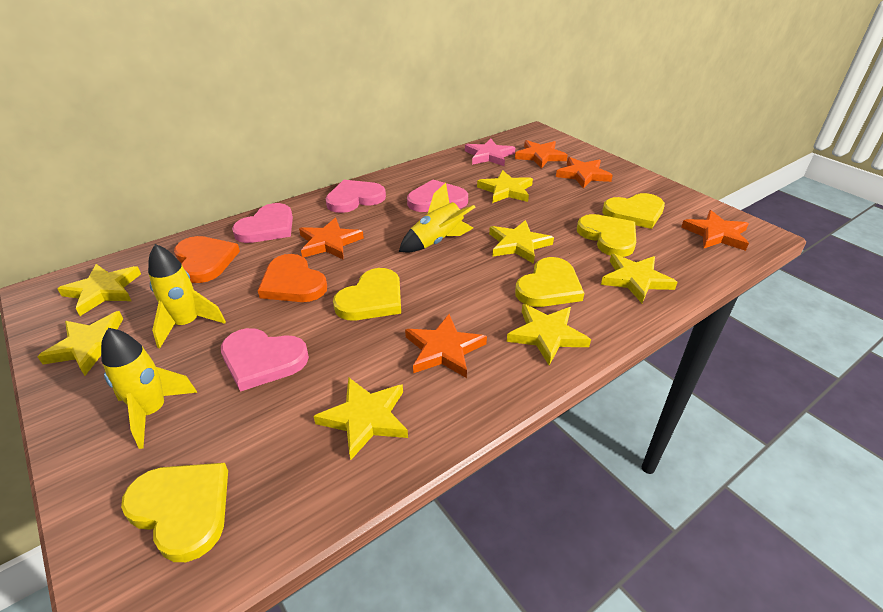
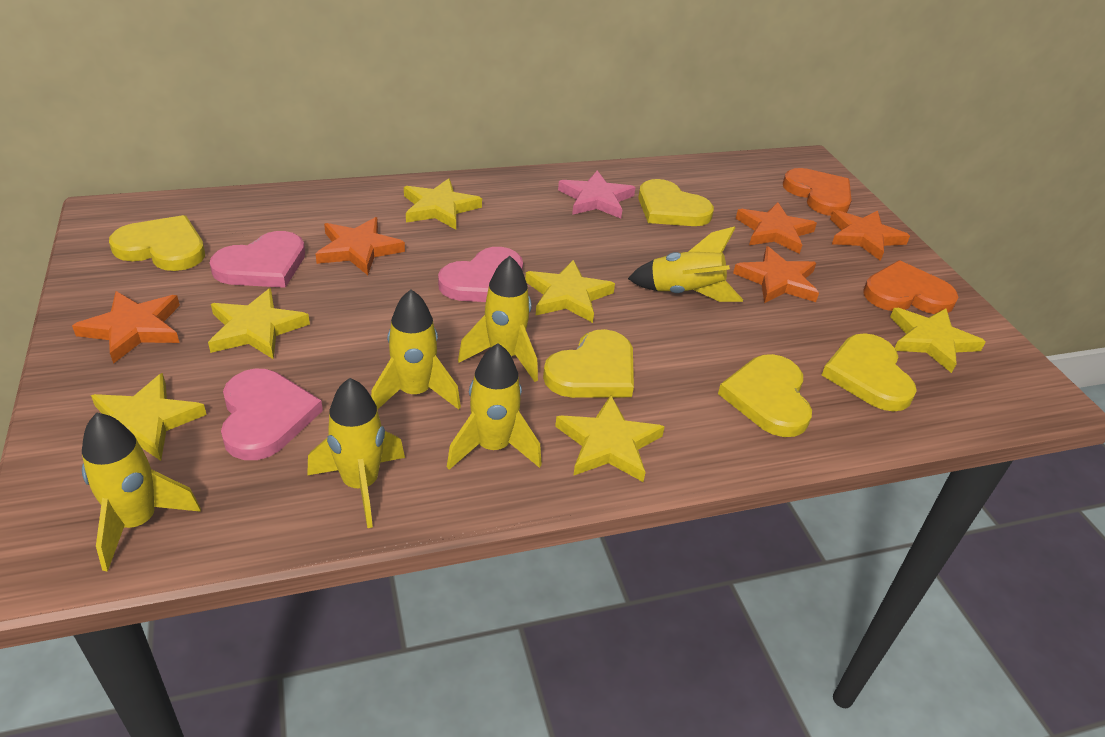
pink heart: 4 -> 3
yellow rocket: 3 -> 6
yellow star: 7 -> 6

